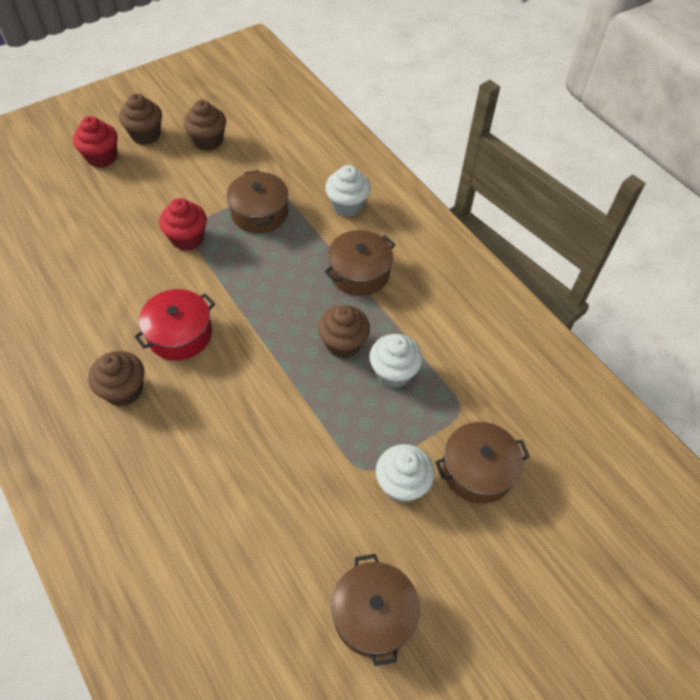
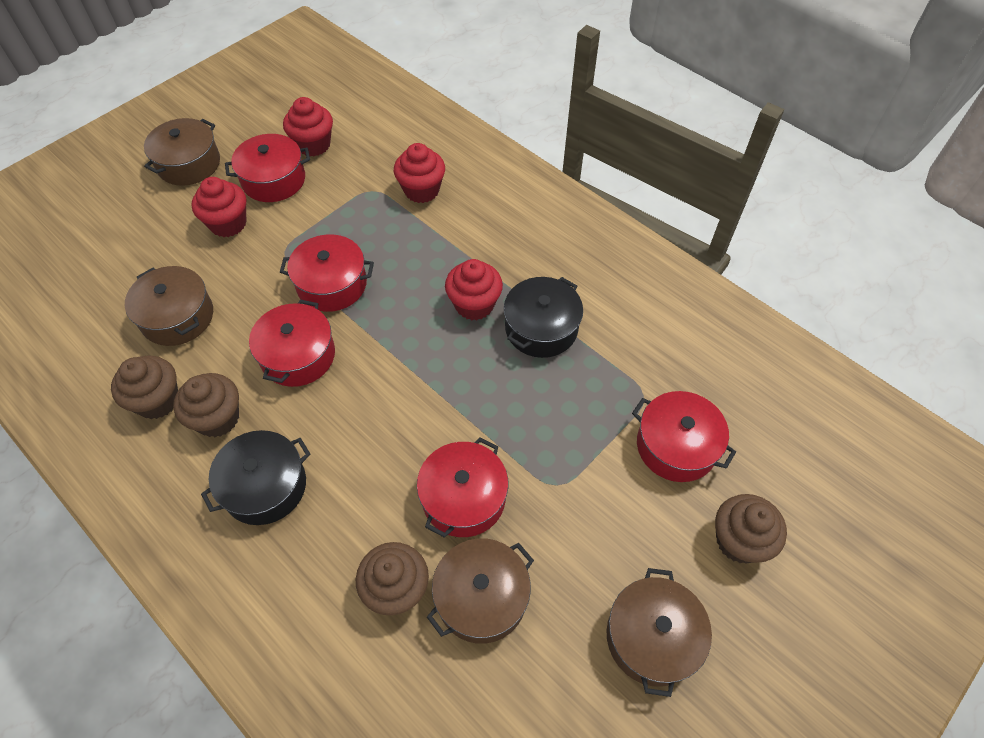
black pot: 0 -> 2
red cupcake: 2 -> 4
red pot: 1 -> 5
white cupcake: 3 -> 0

